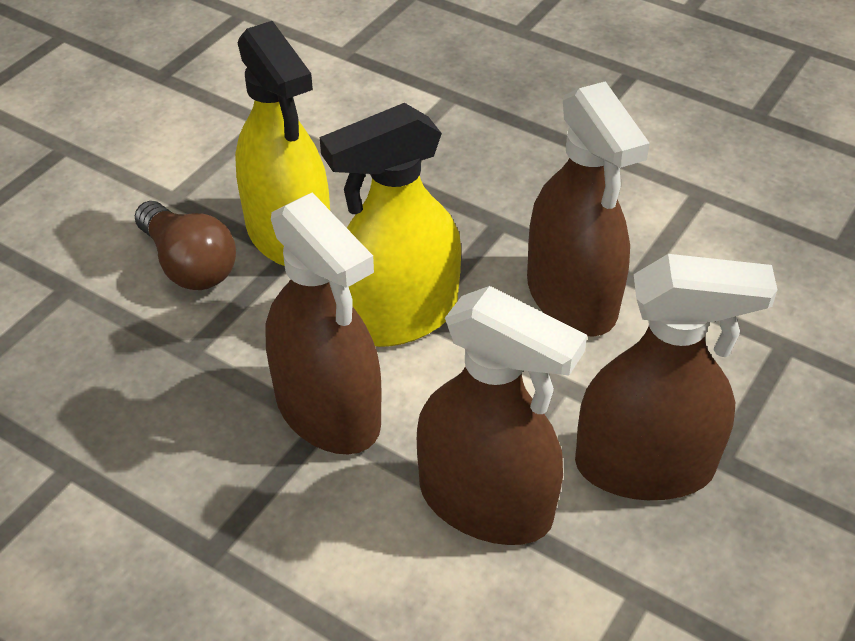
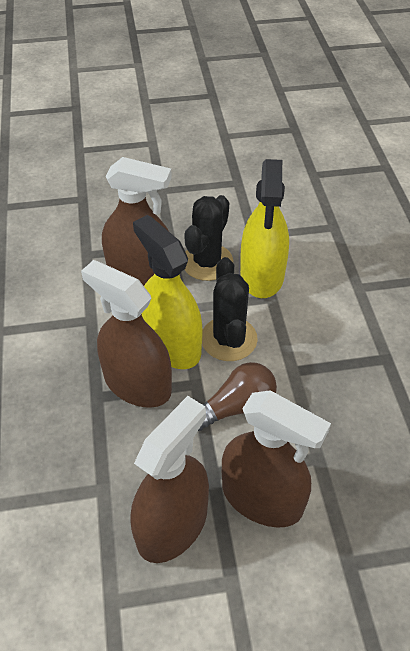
black cactus: 0 -> 2

